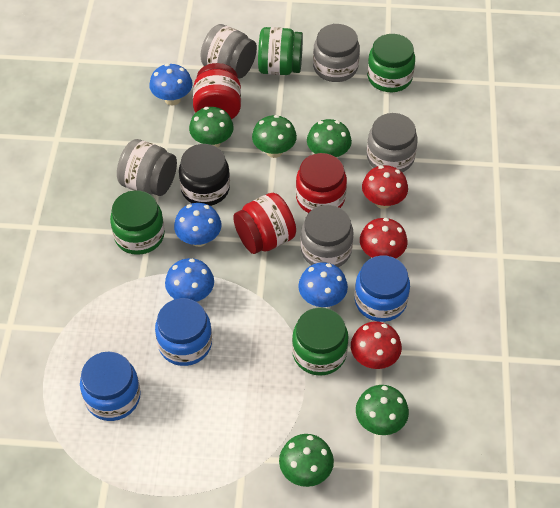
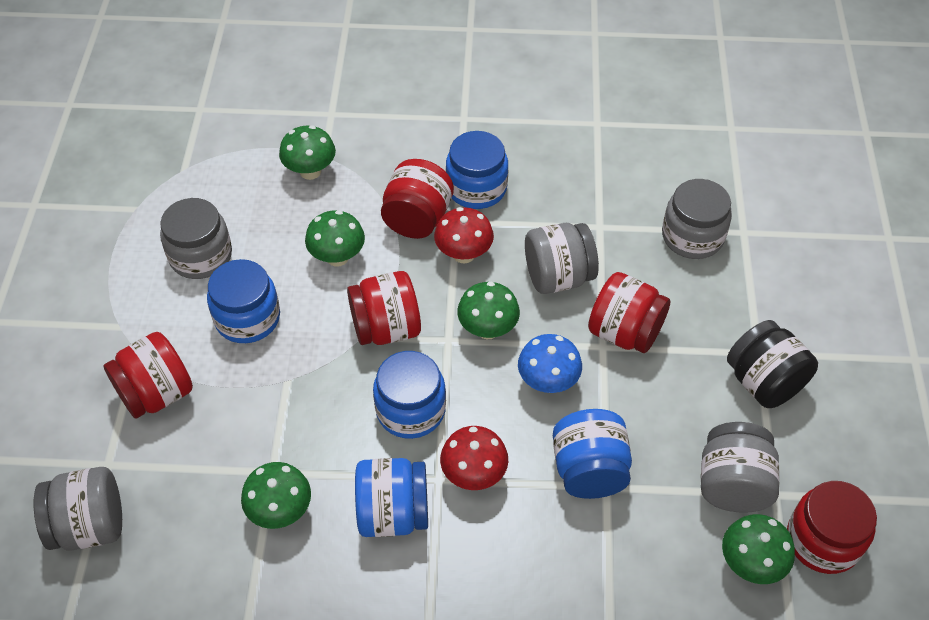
blue jar: 3 -> 5
blue mushroom: 4 -> 1
green jar: 4 -> 0
red jar: 3 -> 5
red mushroom: 3 -> 2

